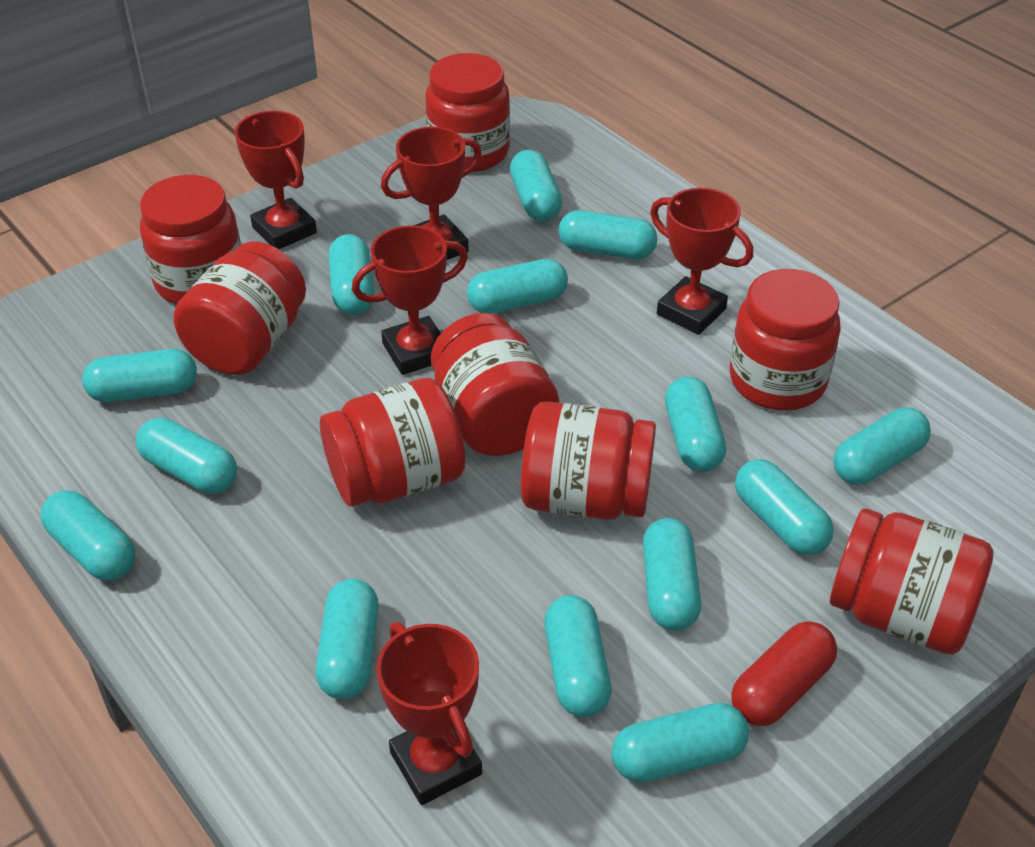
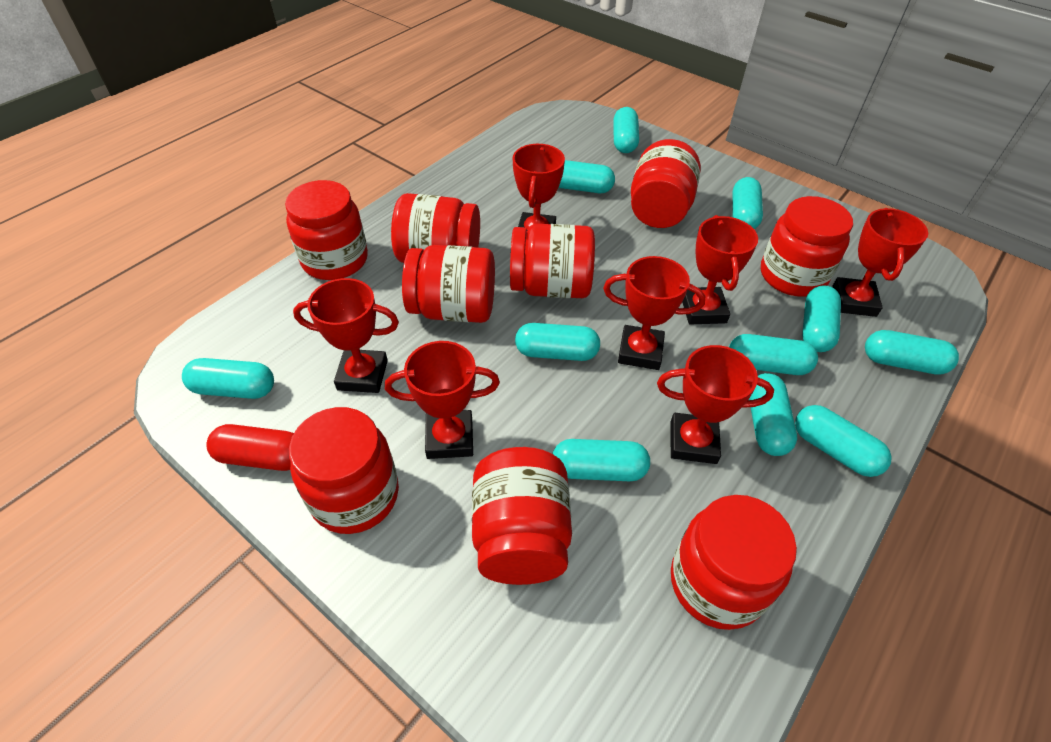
red jar: 8 -> 9
red trophy: 5 -> 7
turquoise capsule: 14 -> 11

